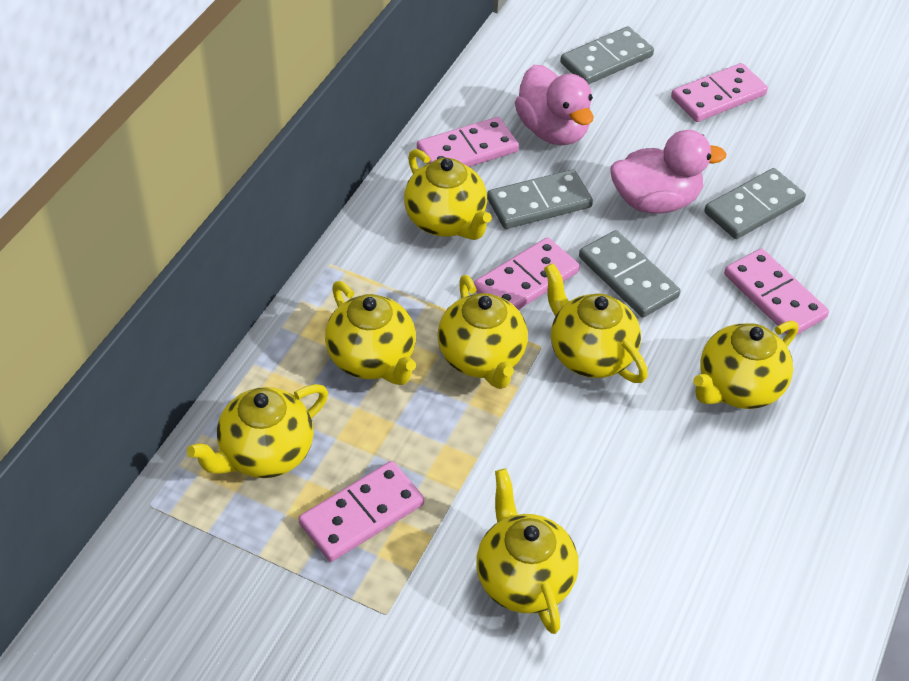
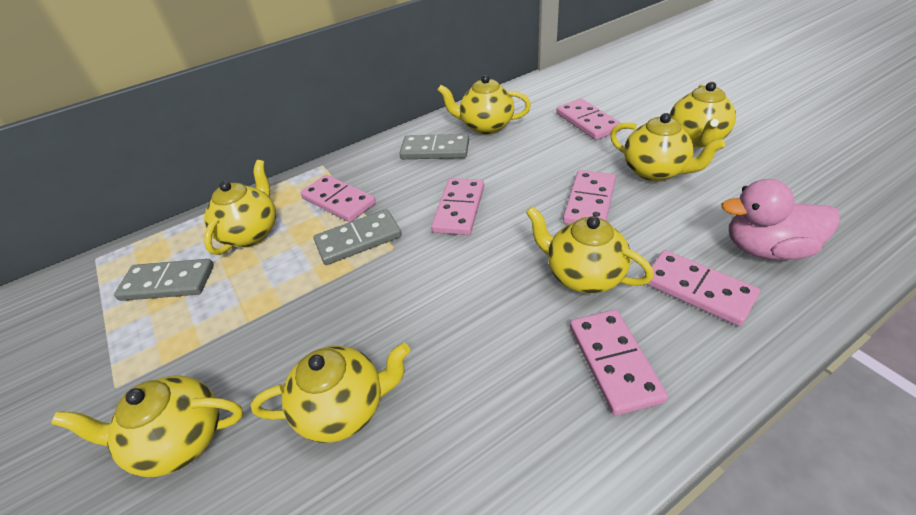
grey domino: 4 -> 3
pink domino: 5 -> 6
pink duck: 2 -> 1

